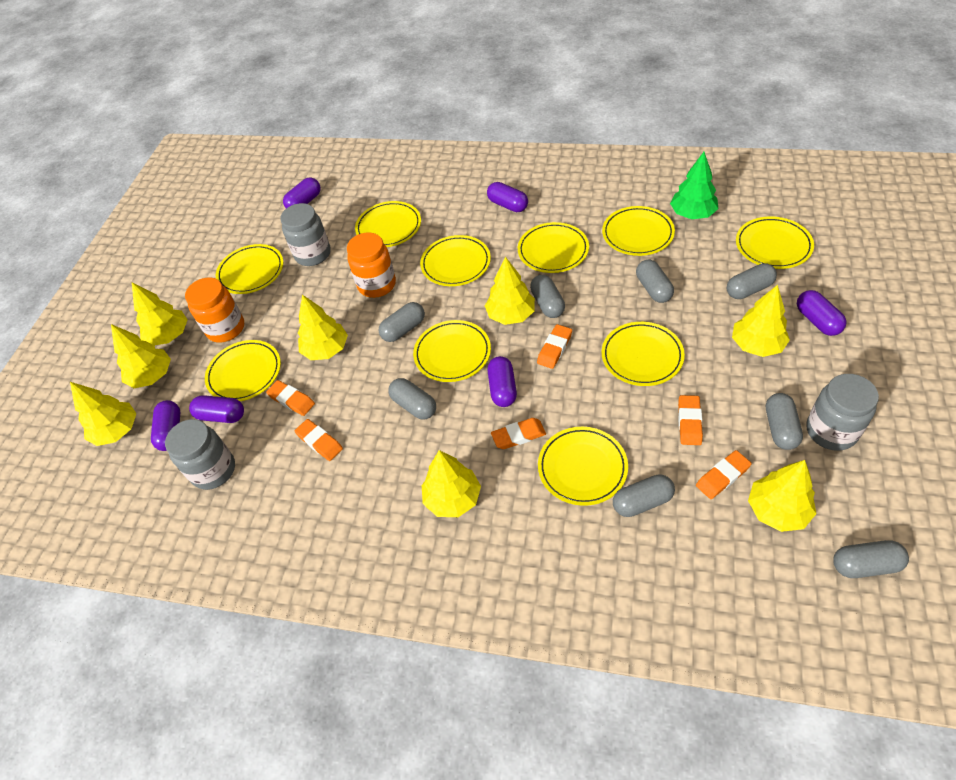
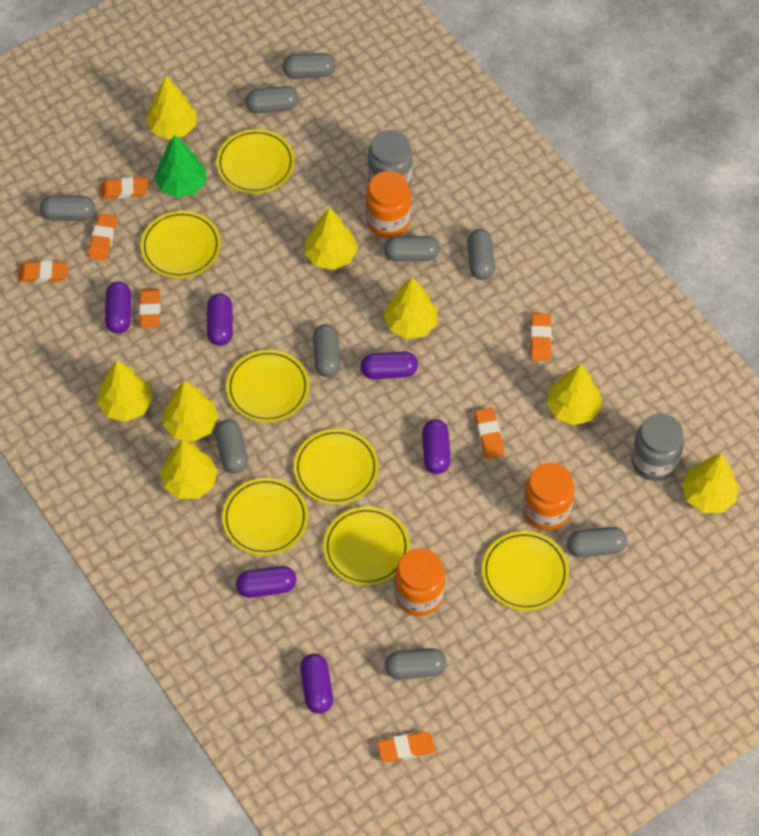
grey capsule: 8 -> 9
grey jar: 3 -> 2
orange eraser: 6 -> 7
orange jar: 2 -> 3
yellow plate: 10 -> 7

